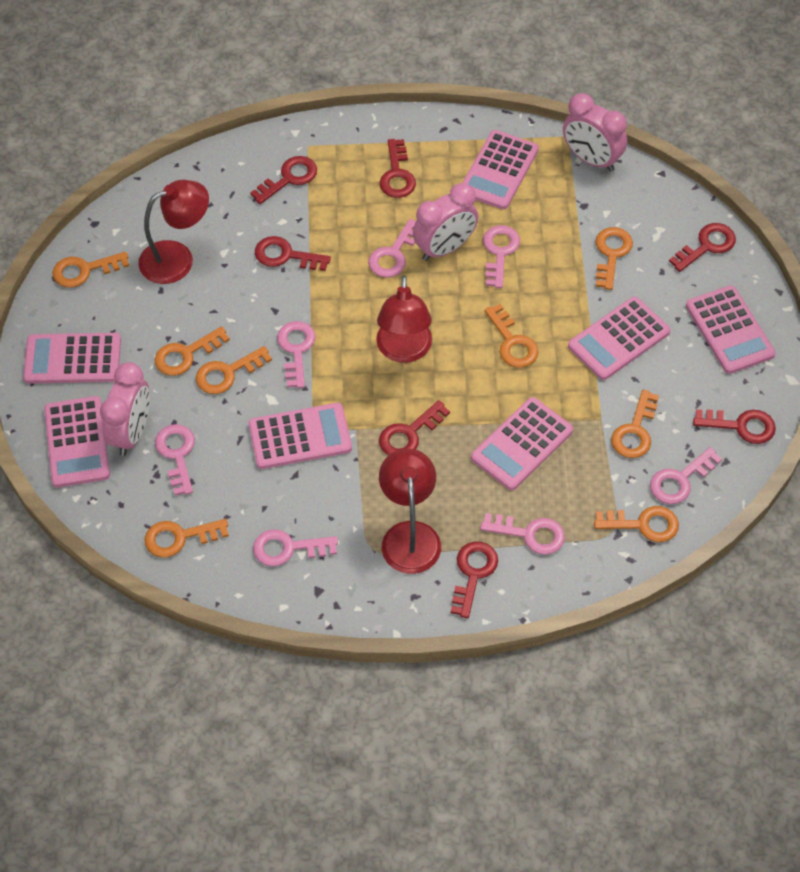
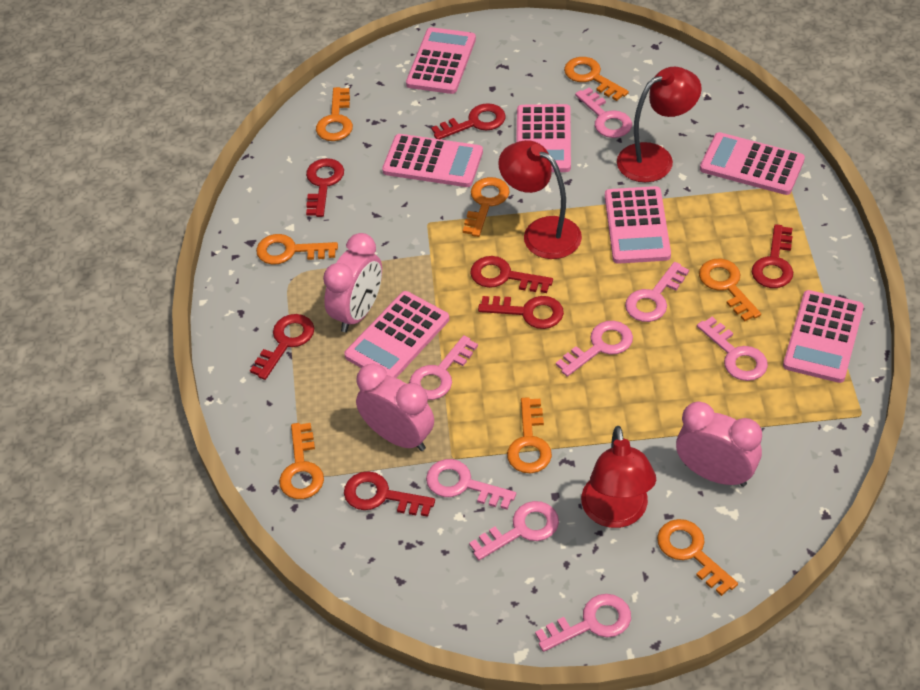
pink key: 7 -> 8

